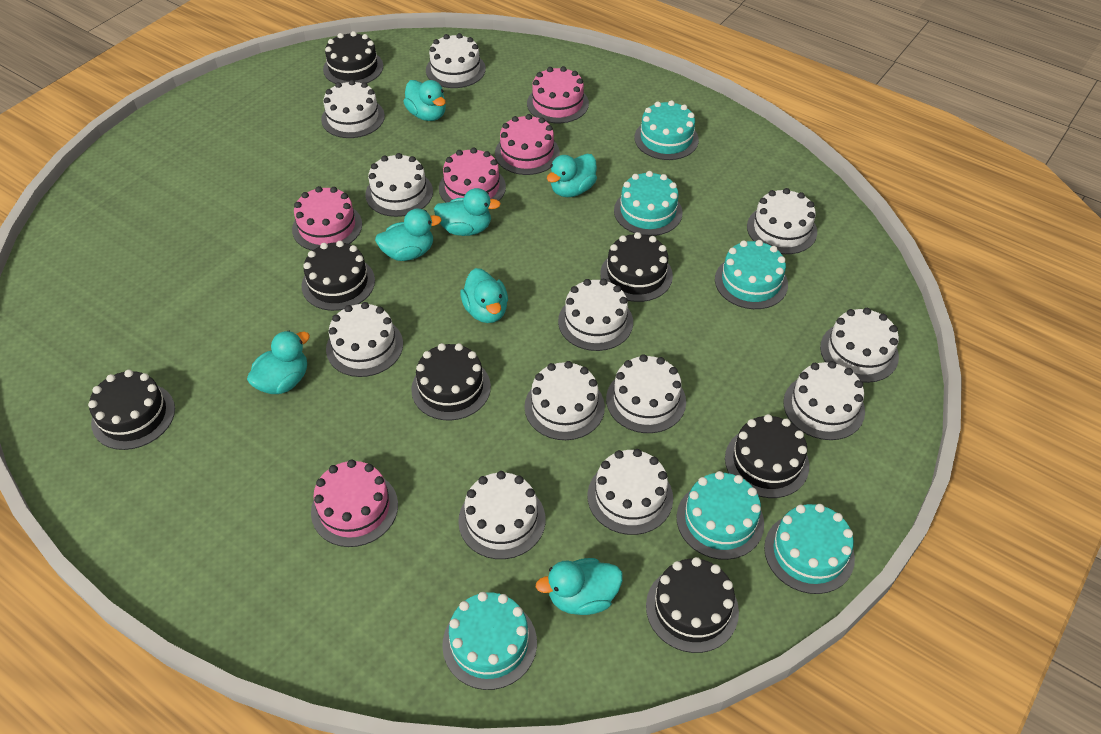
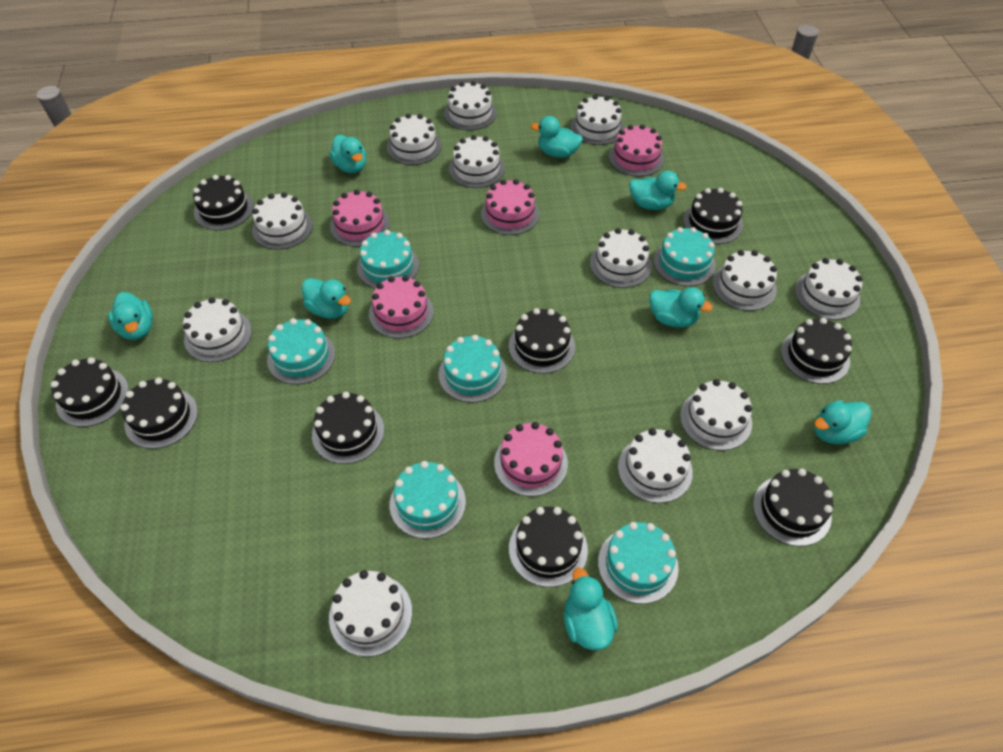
black cake: 7 -> 9
turquoise duck: 7 -> 8

